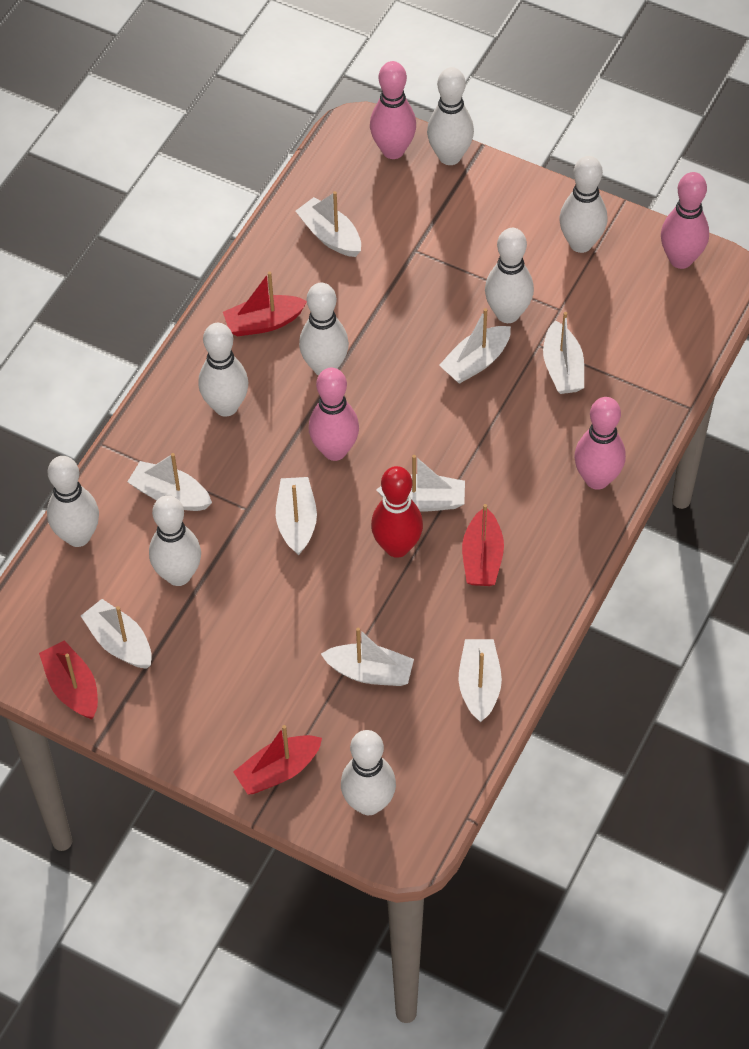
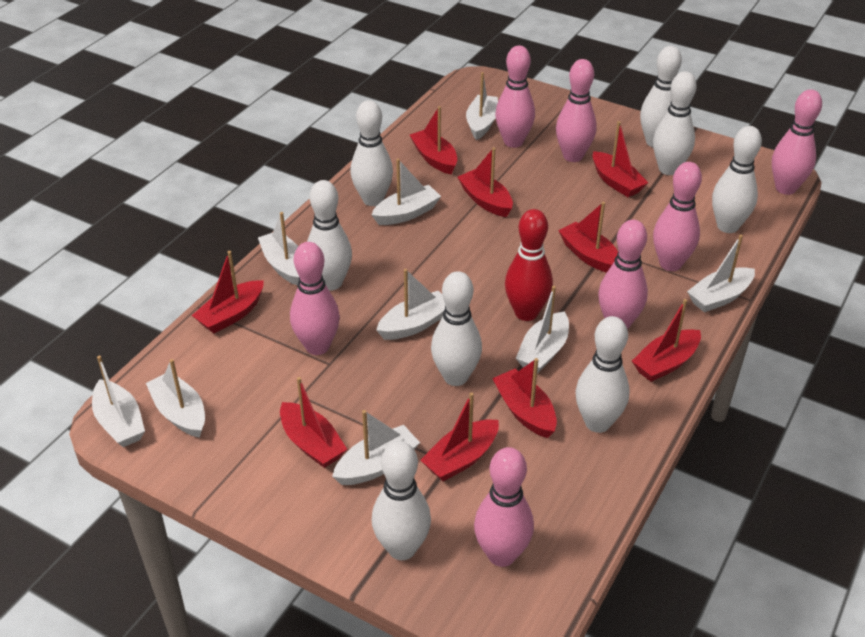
pink bowling pin: 4 -> 7
red boat: 4 -> 9

